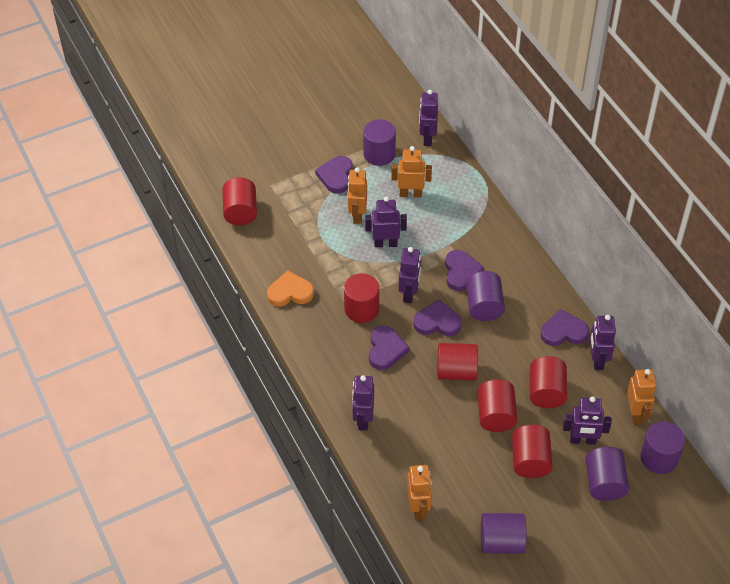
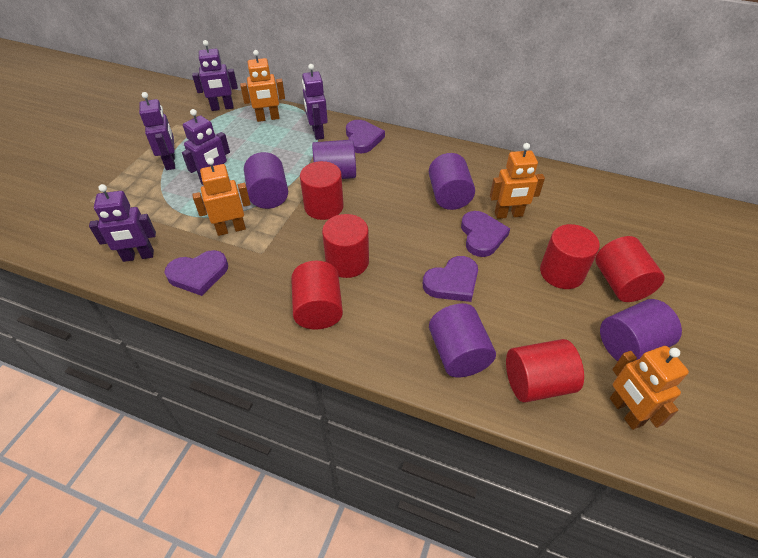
orange heart: 1 -> 0
purple heart: 5 -> 4
purple robot: 6 -> 5

